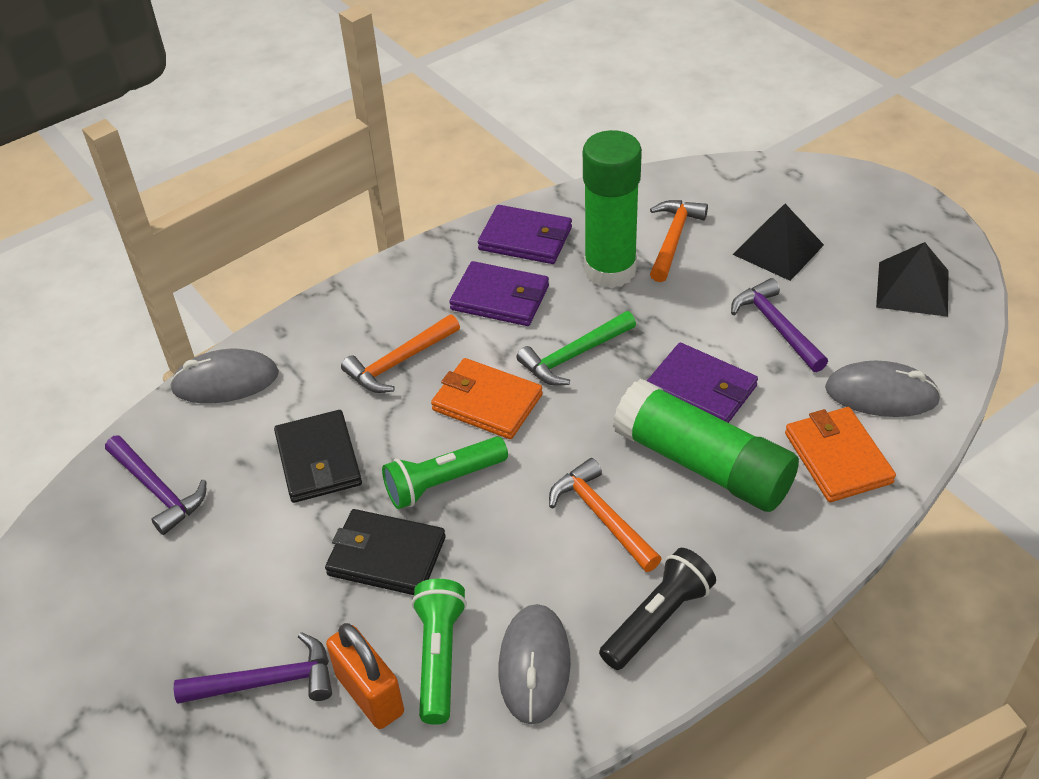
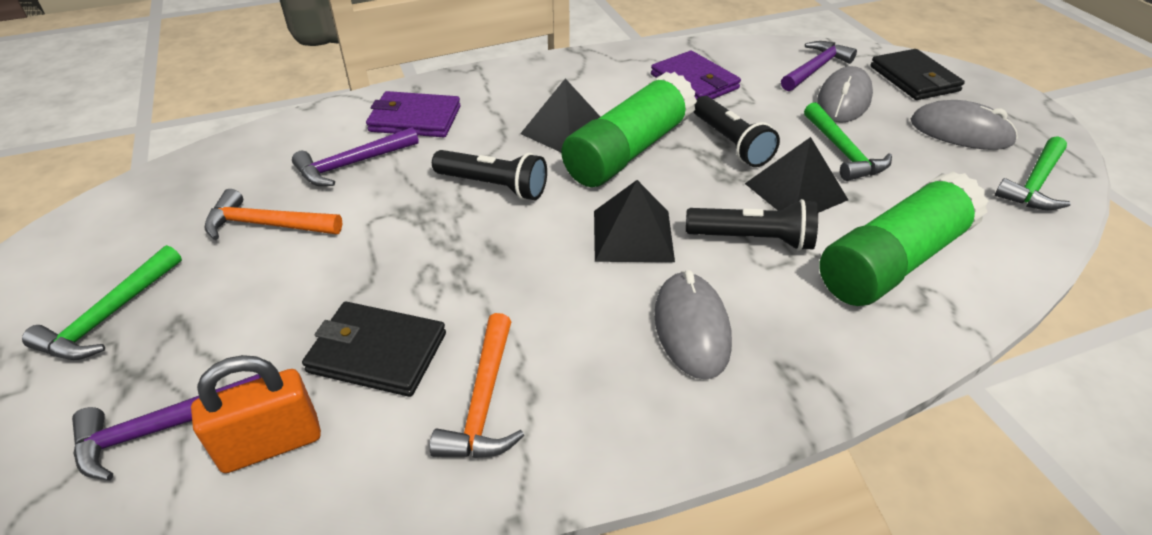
black flashlight: 1 -> 3
black pyramid: 2 -> 3
green flashlight: 2 -> 0
green hammer: 1 -> 3
orange hammer: 3 -> 2
orange wallet: 2 -> 0
purple wallet: 3 -> 2

